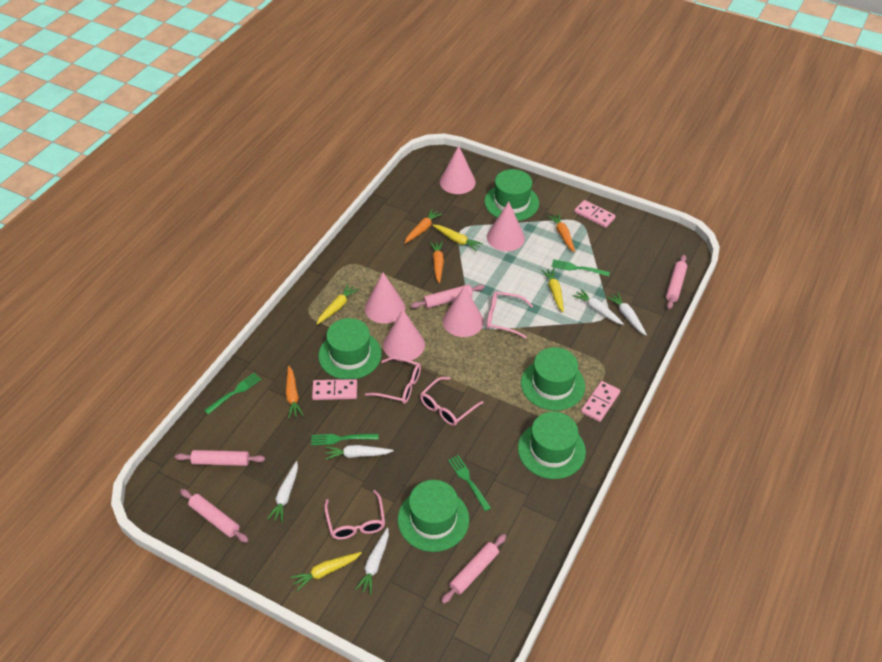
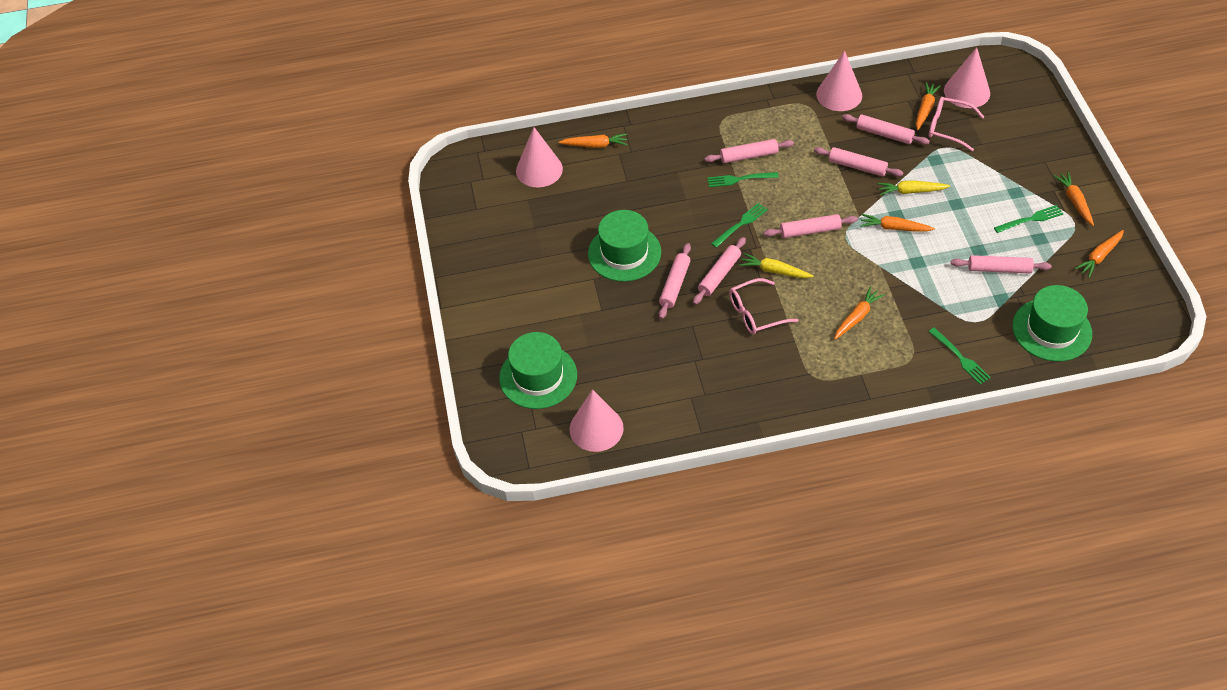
green hat: 5 -> 3
orange carrot: 4 -> 6
pink cone: 5 -> 4
pink domino: 3 -> 0
pink glasses: 4 -> 2
pink rolling pin: 5 -> 7
white carrot: 5 -> 0
yellow carrot: 4 -> 2

